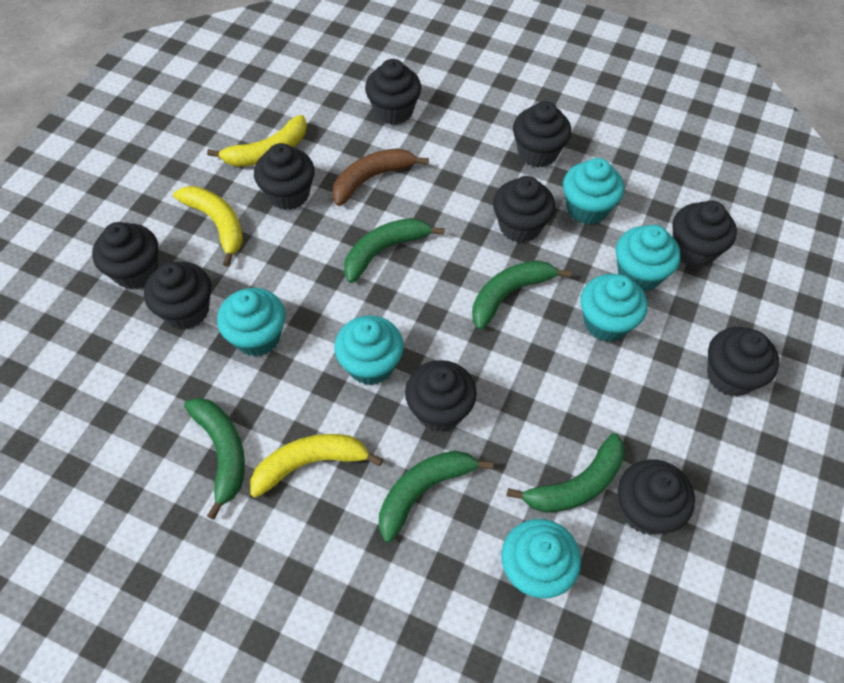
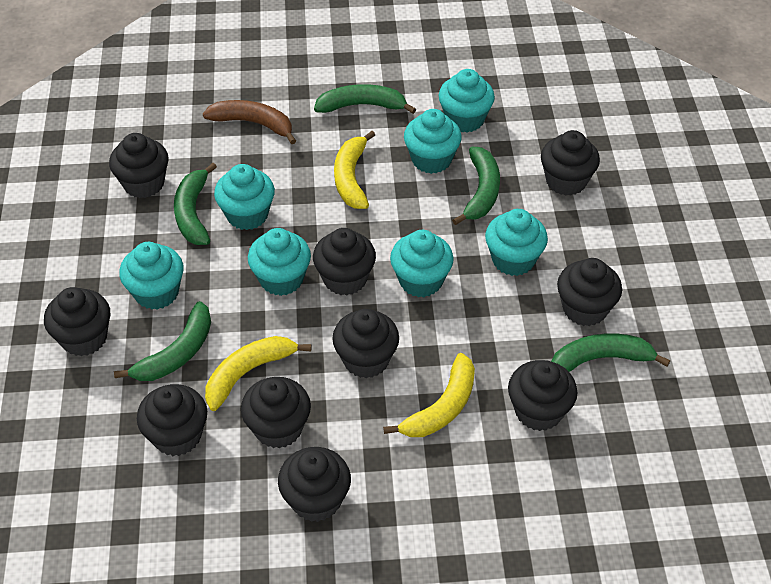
turquoise cupcake: 6 -> 7

